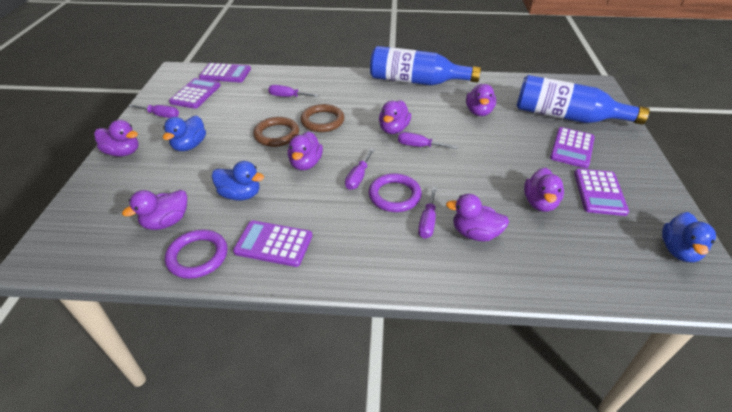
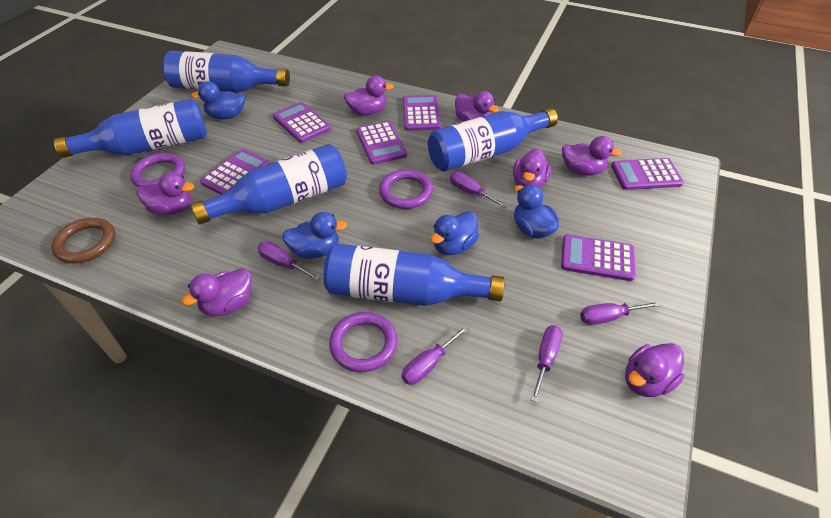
blue bottle: 2 -> 5
blue duck: 3 -> 4
brown ring: 2 -> 1
purple calculator: 5 -> 6
purple ring: 2 -> 3

